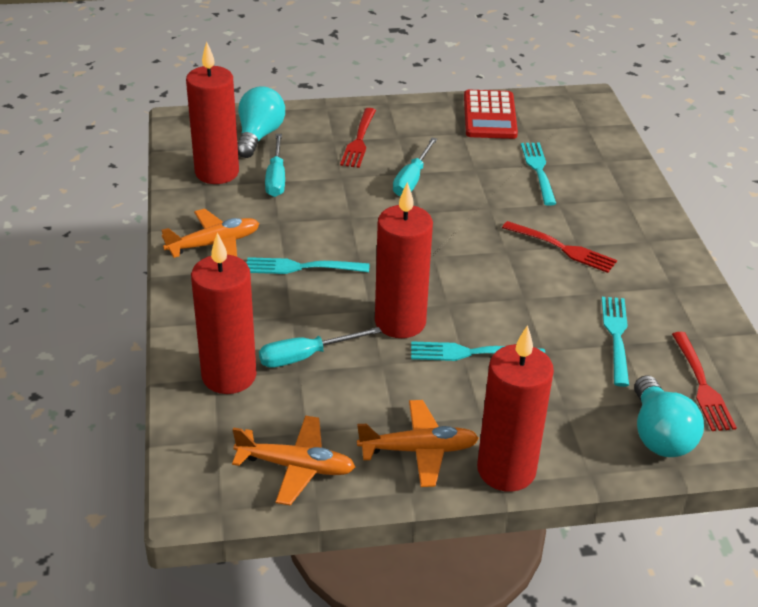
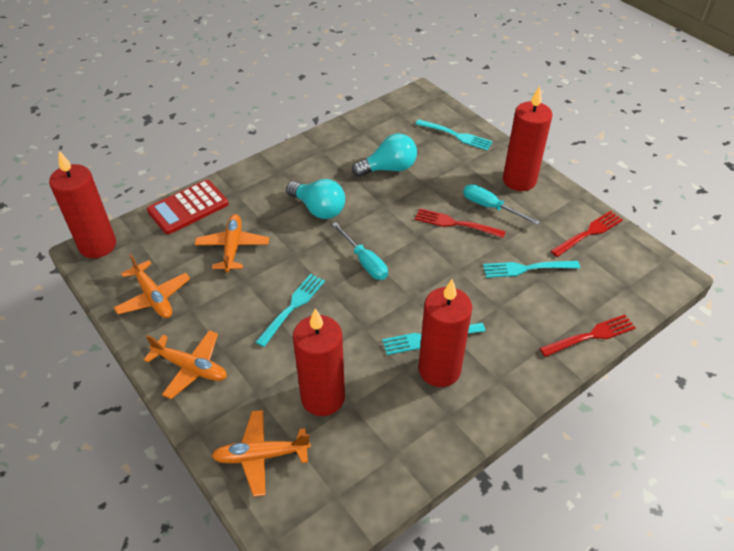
orange plane: 3 -> 4
turquoise screwdriver: 3 -> 2

